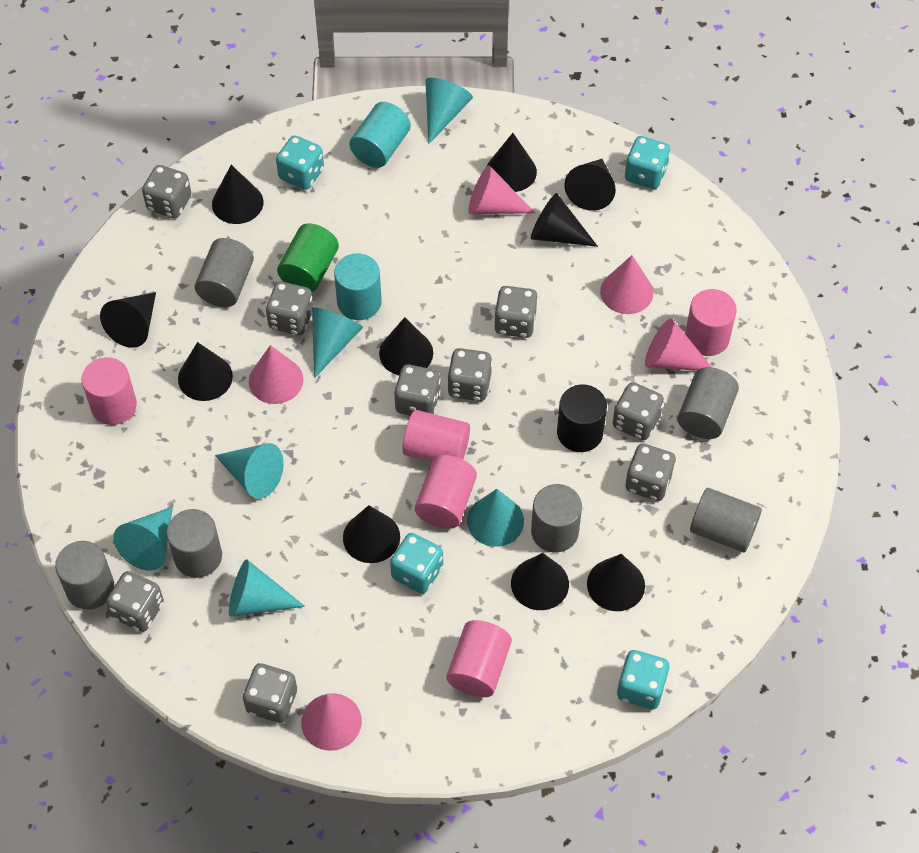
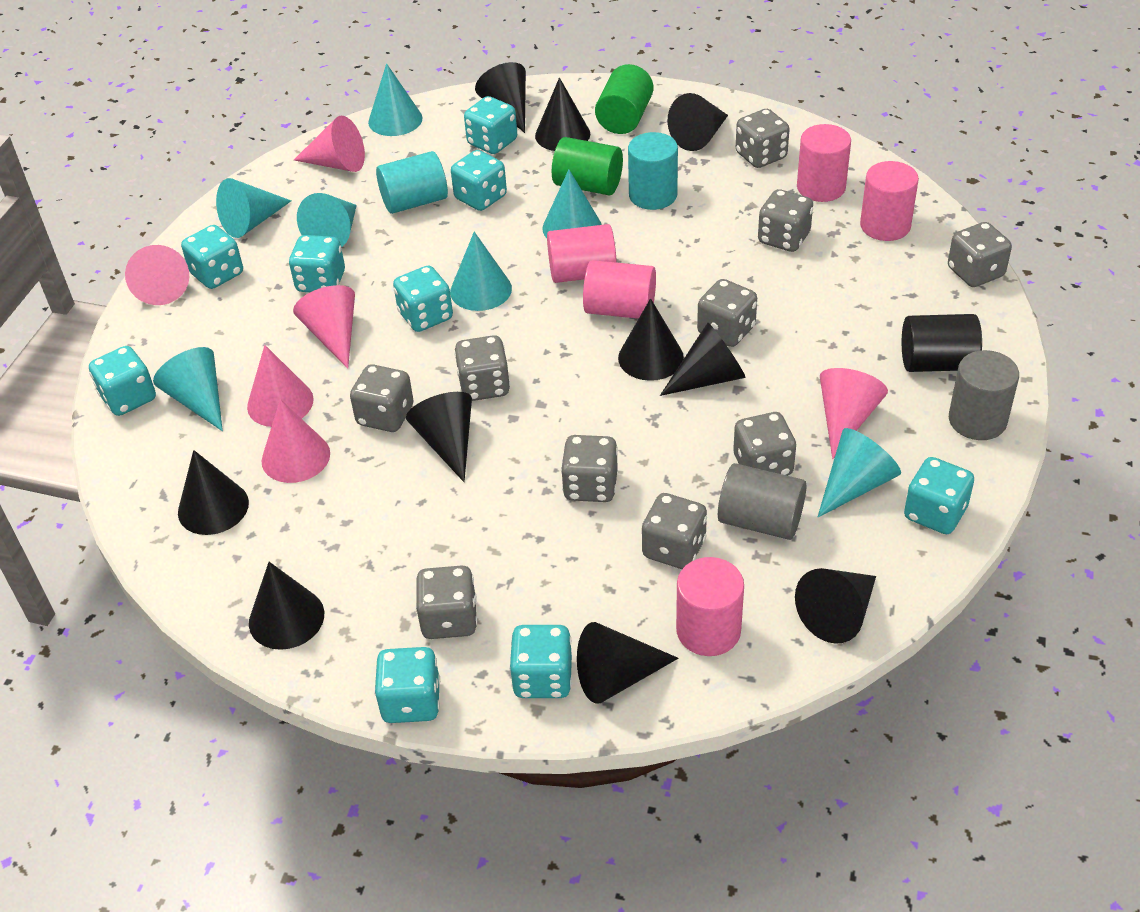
green cylinder: 1 -> 2
grey cylinder: 6 -> 2
grey dice: 9 -> 10
pink cone: 5 -> 6
turquoise cone: 6 -> 7
turquoise dice: 4 -> 9

